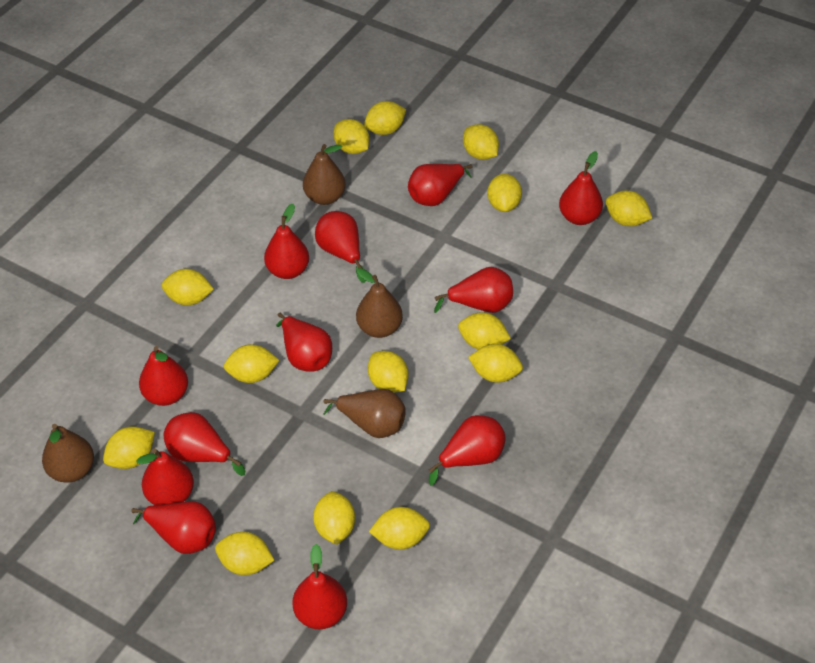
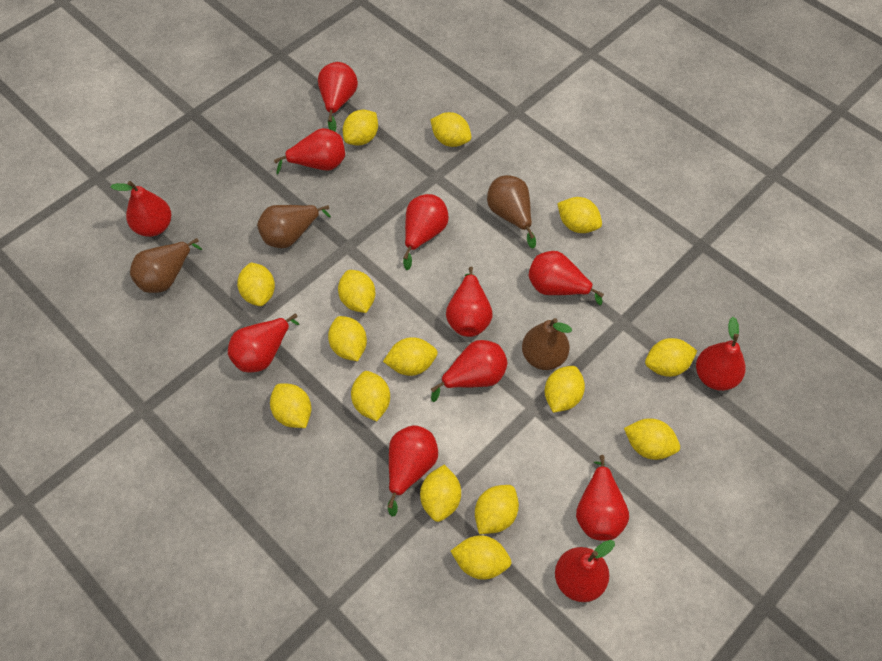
yellow lemon: 14 -> 15

